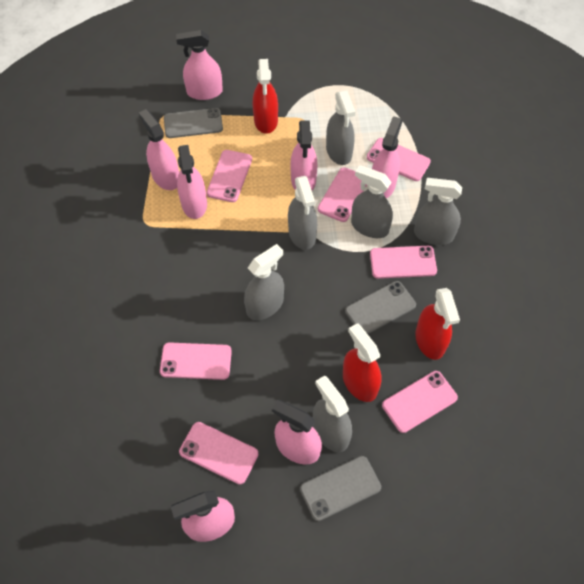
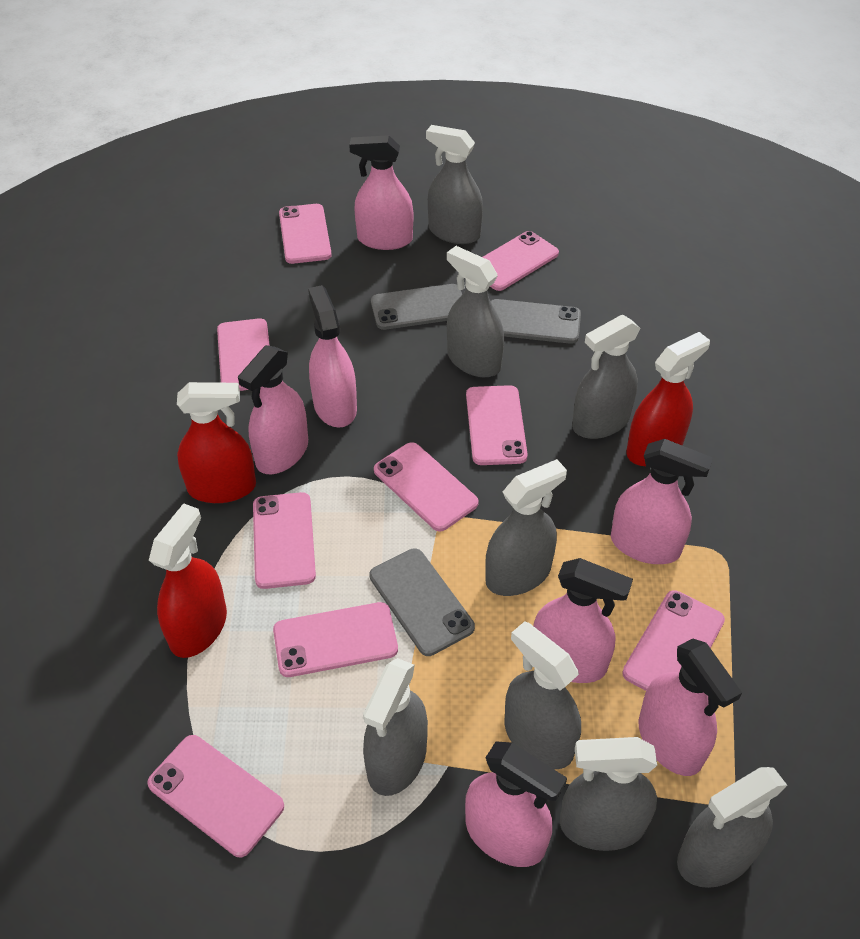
grey spray bottle: 6 -> 8
pink phone: 7 -> 9

